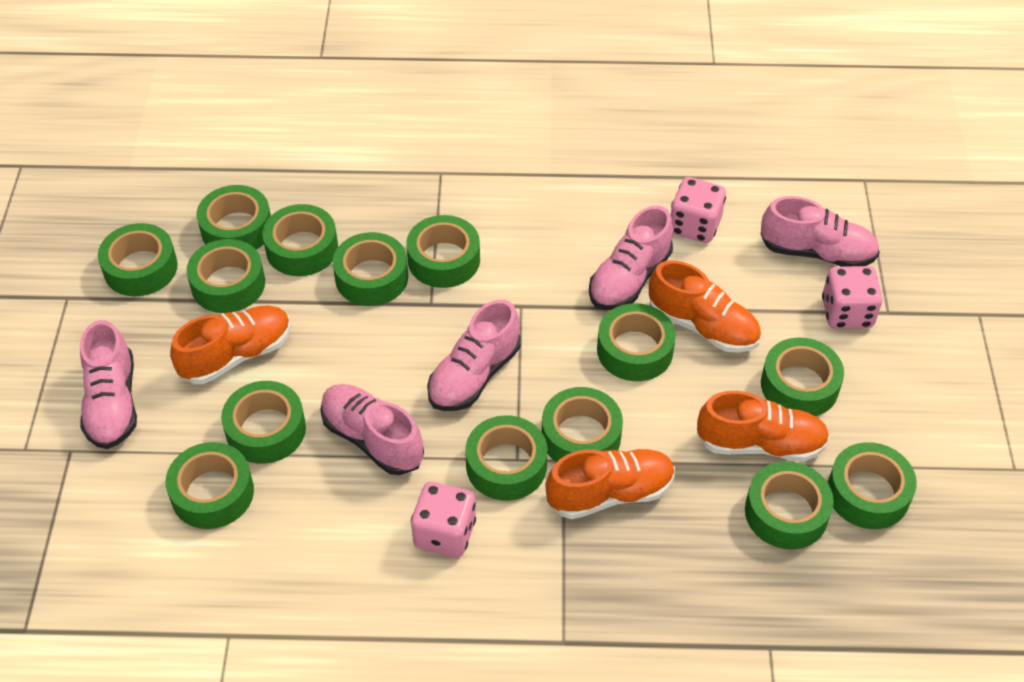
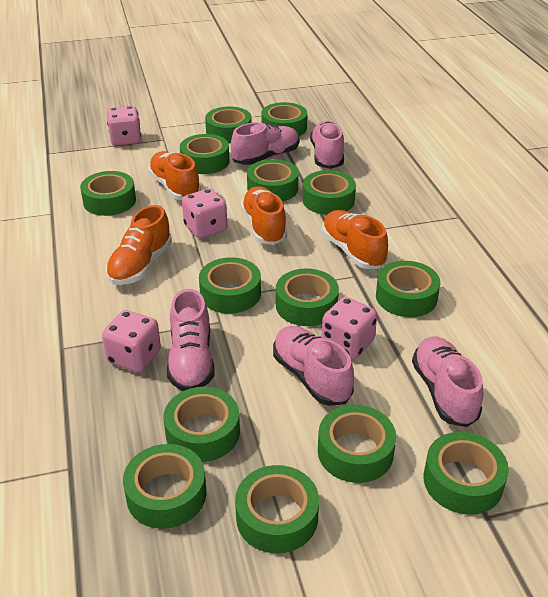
pink dice: 3 -> 4

